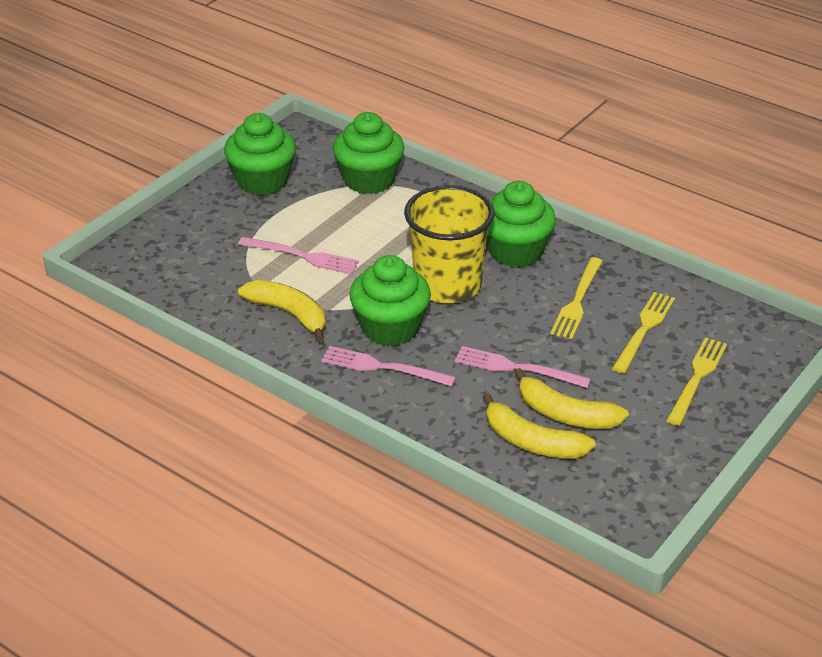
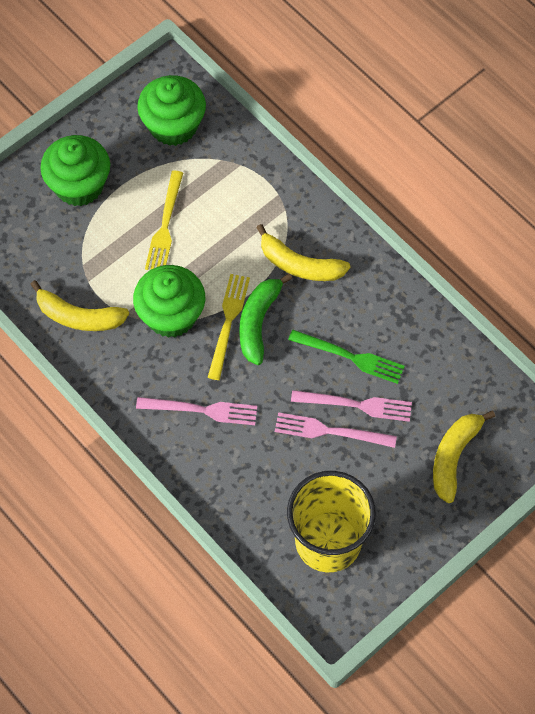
green banana: 0 -> 1
green cupcake: 4 -> 3
green fork: 0 -> 1
yellow fork: 3 -> 2

